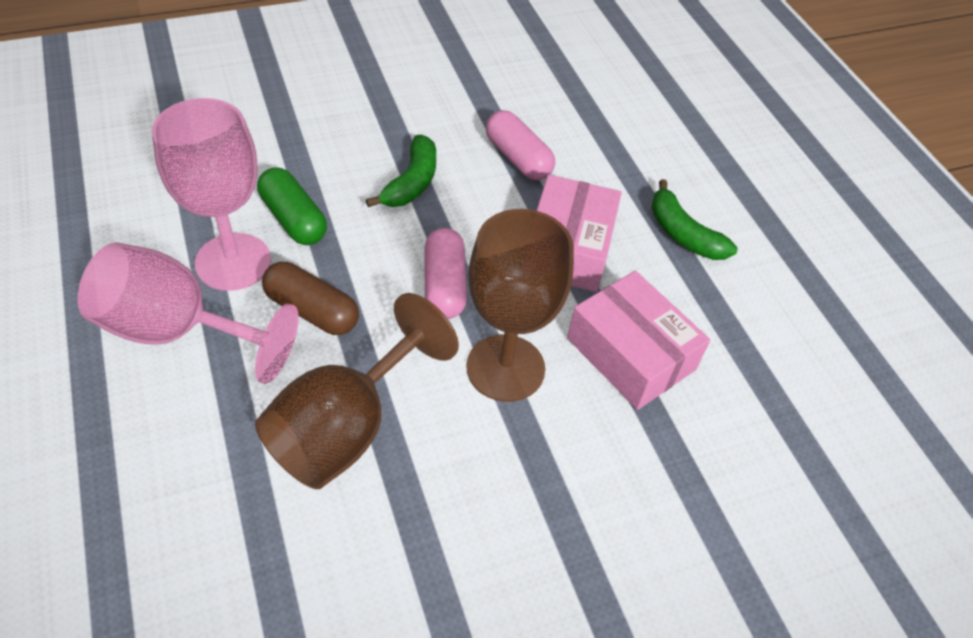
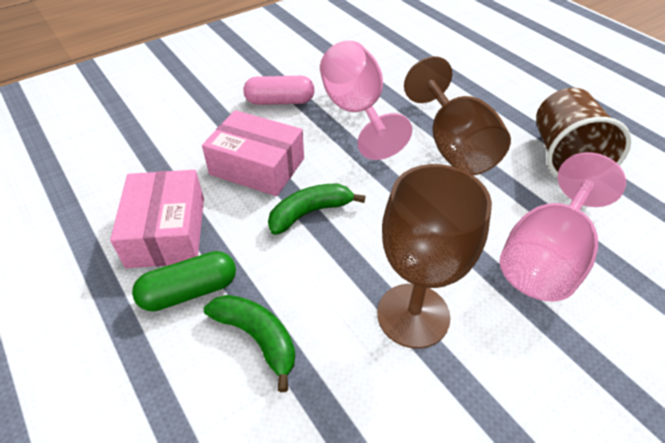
brown capsule: 1 -> 0
brown cup: 0 -> 1
pink capsule: 2 -> 1

